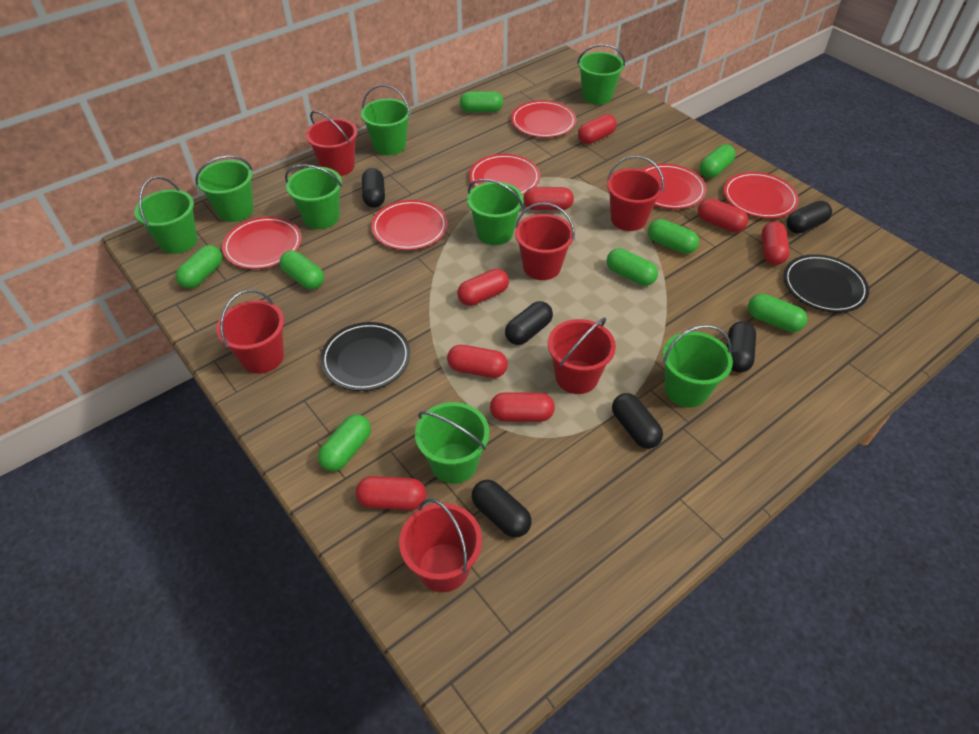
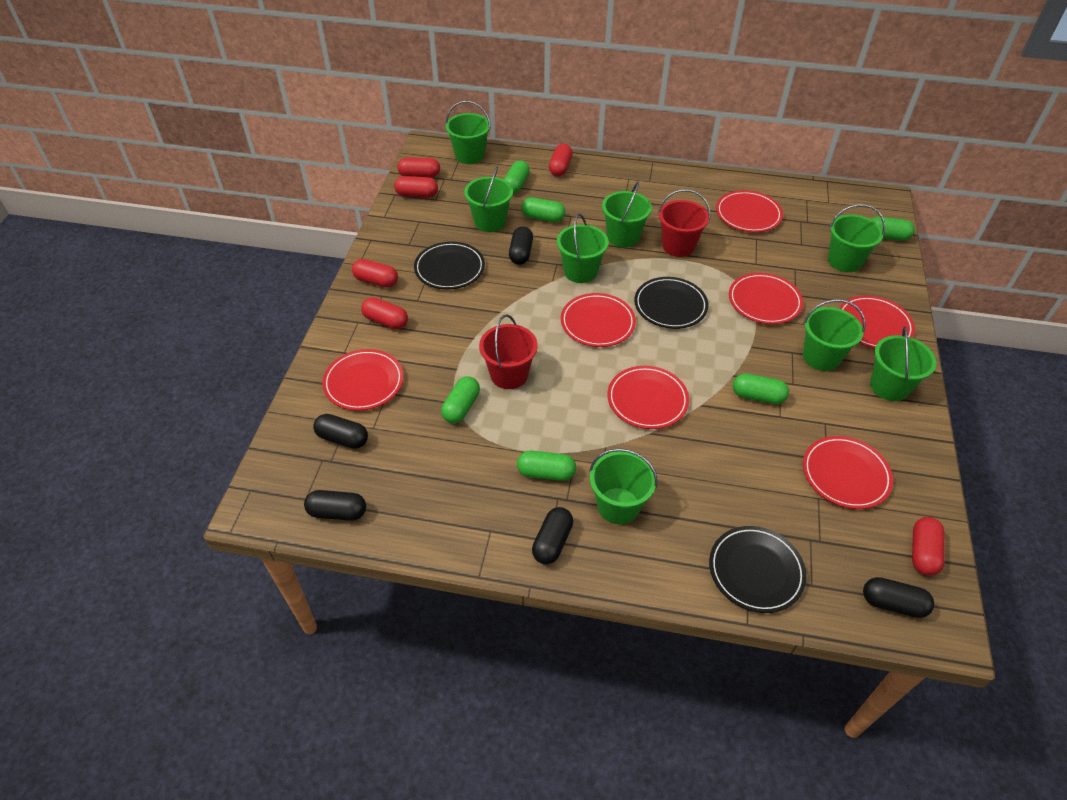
black capsule: 6 -> 5
black plate: 2 -> 3
green capsule: 8 -> 6
red bucket: 6 -> 2
red capsule: 8 -> 6
red plate: 6 -> 7

